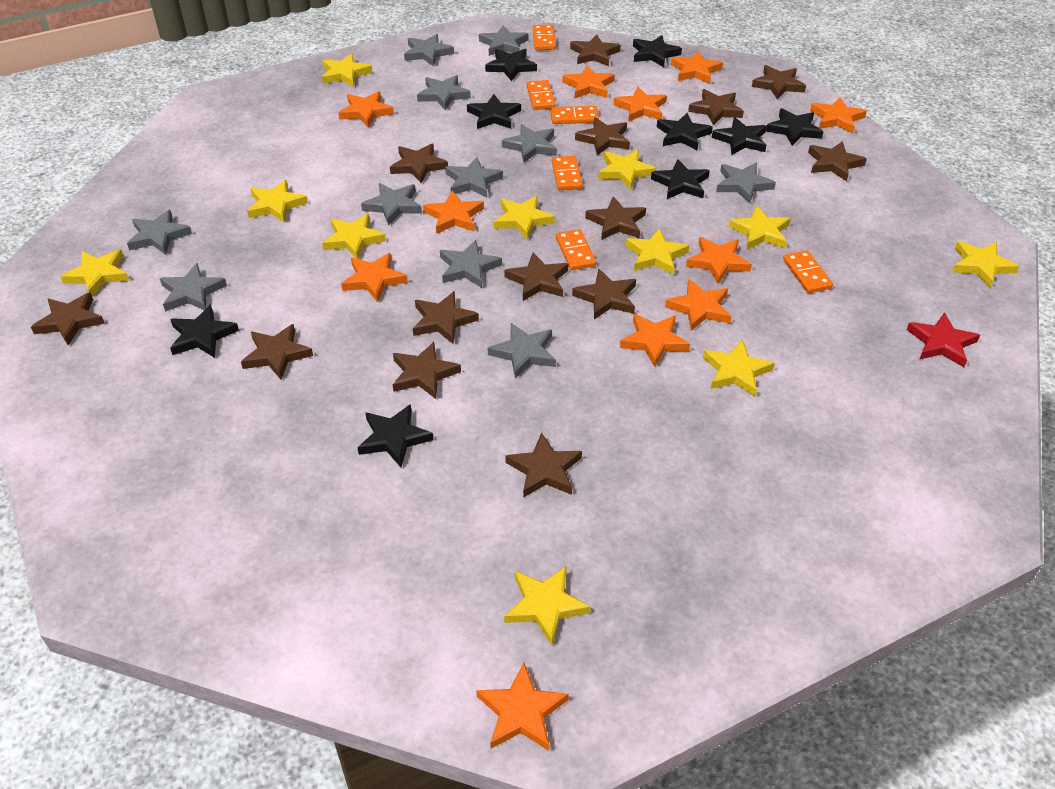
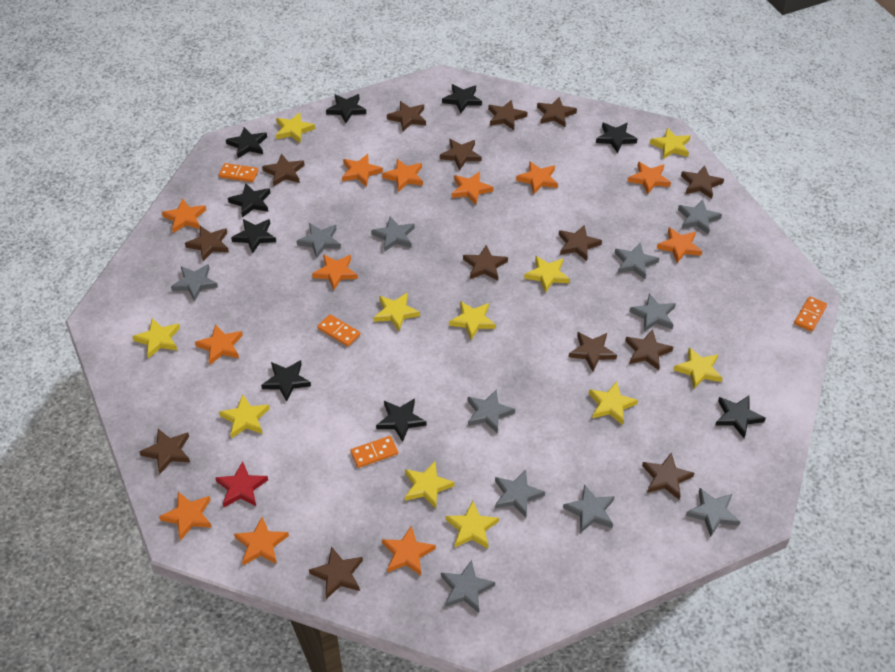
orange domino: 6 -> 4
orange star: 11 -> 12

